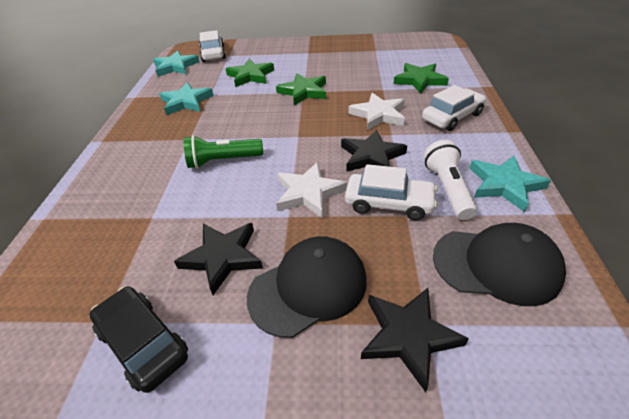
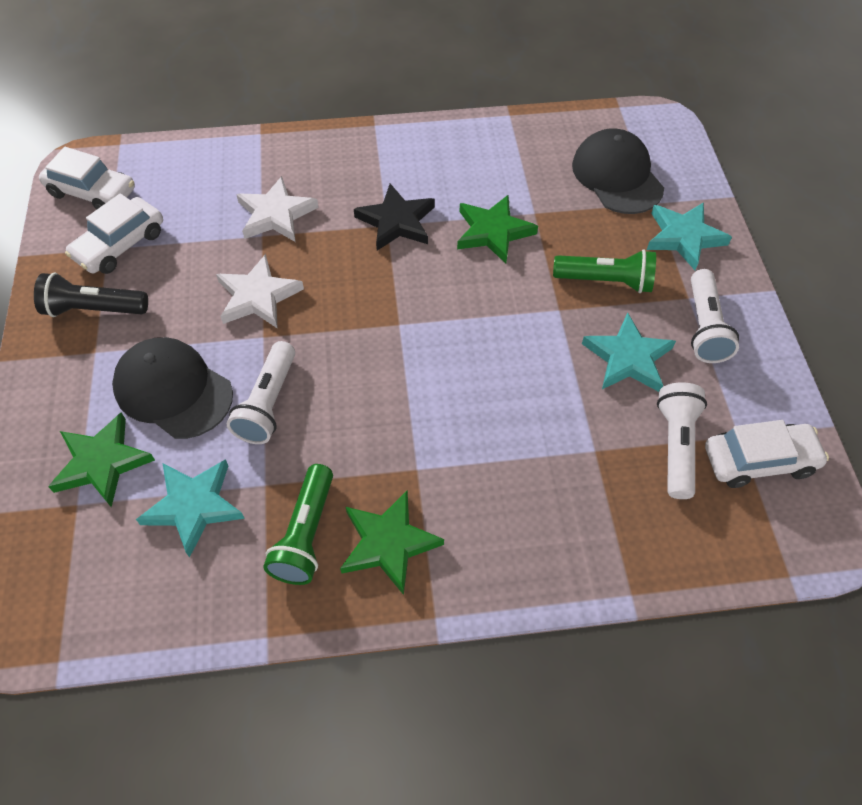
black car: 1 -> 0
black flashlight: 0 -> 1
black star: 3 -> 1
green flashlight: 1 -> 2
white flashlight: 1 -> 3

